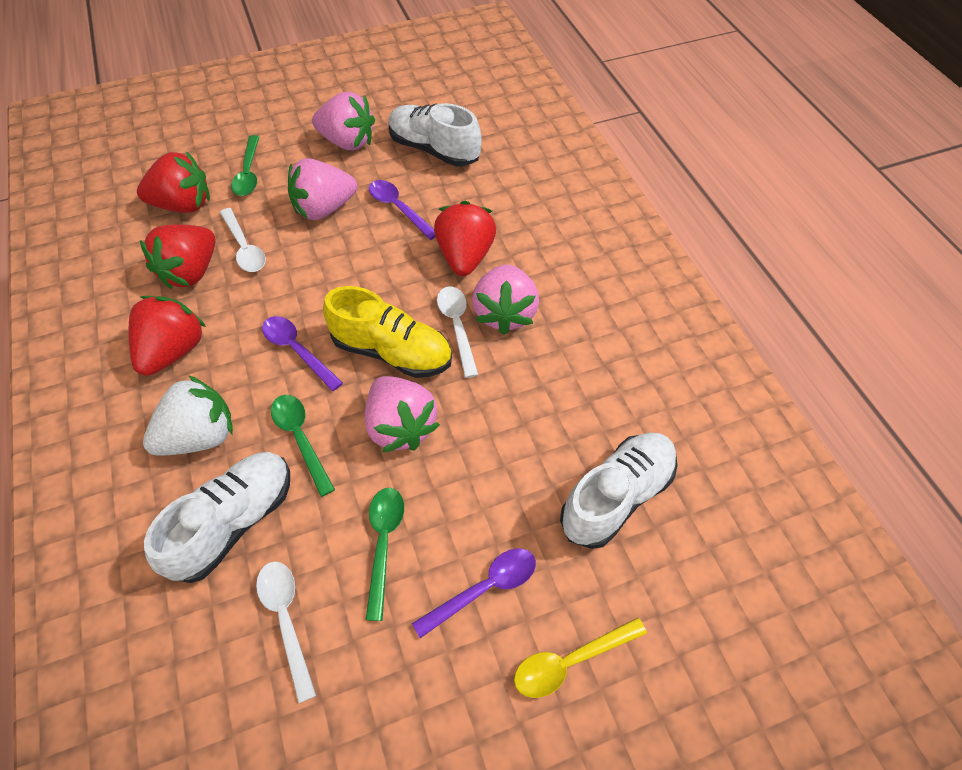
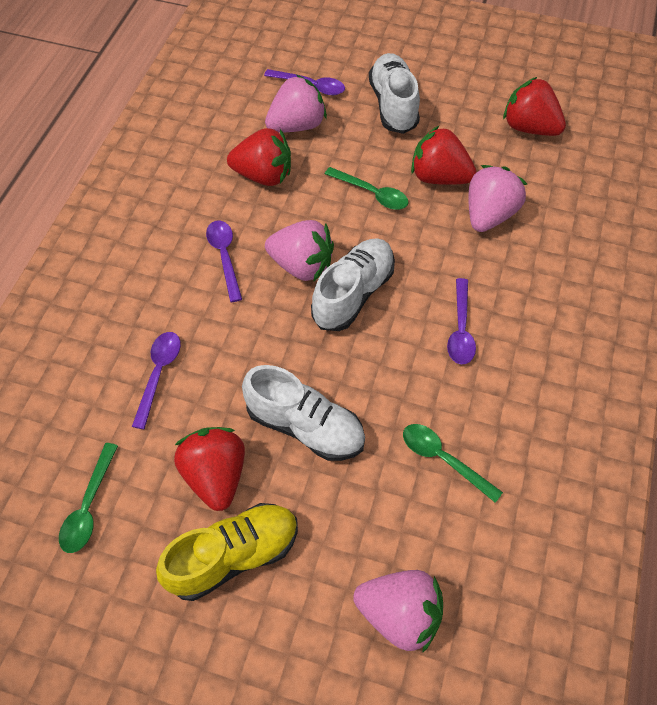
purple spoon: 3 -> 4
white spoon: 3 -> 0
white strawberry: 1 -> 0
yellow spoon: 1 -> 0

